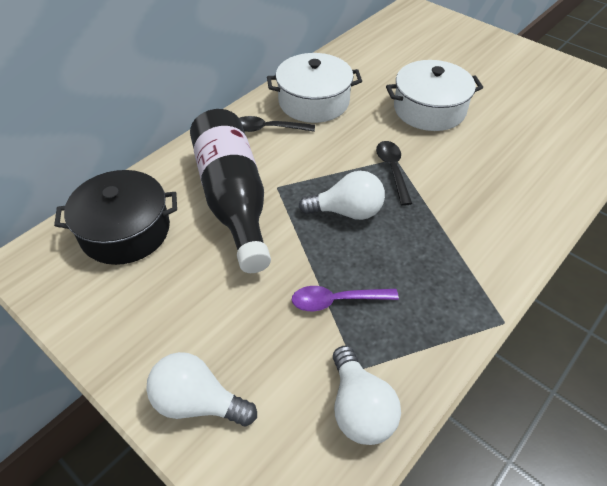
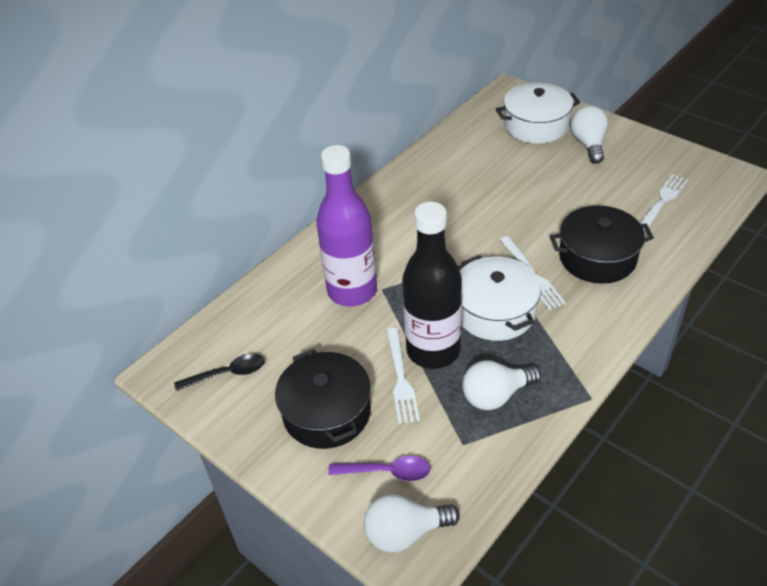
black pot: 1 -> 2
black spoon: 2 -> 1
purple bottle: 0 -> 1
white fork: 0 -> 3

